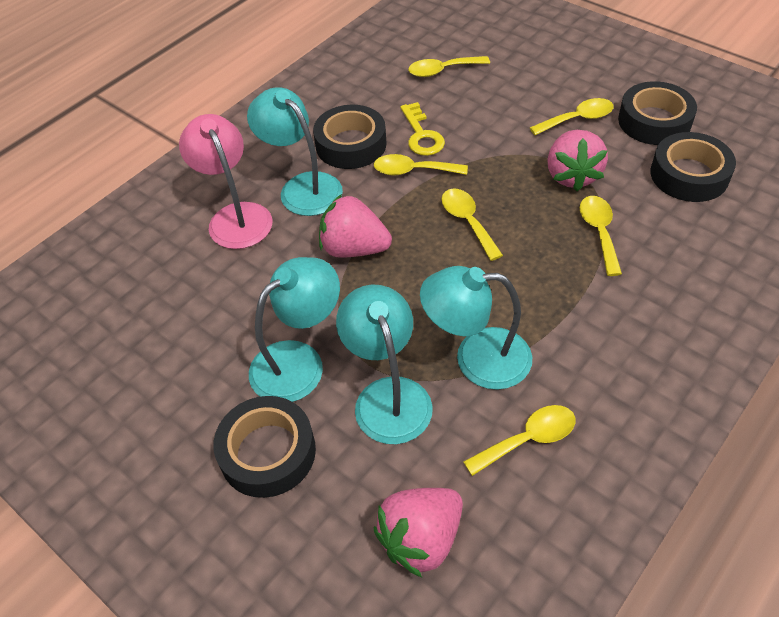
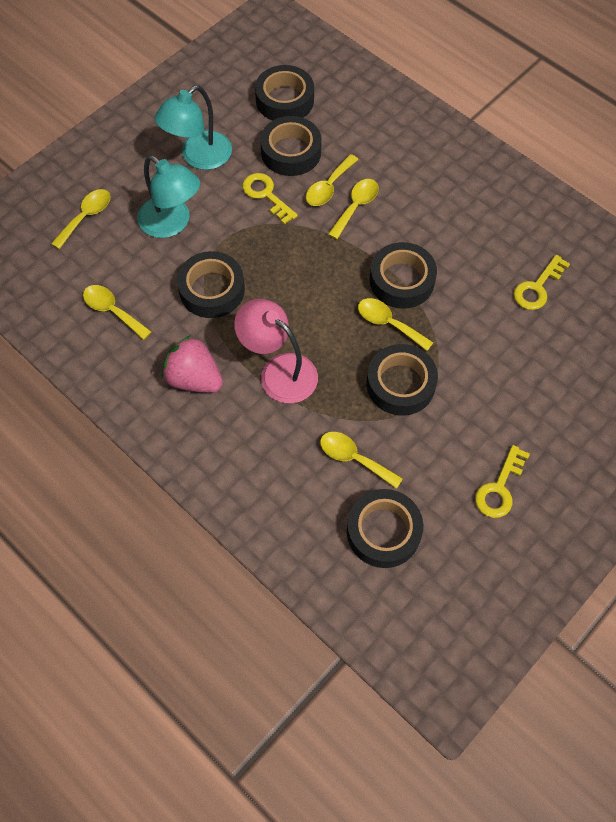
black tape: 4 -> 6
pink strawberry: 3 -> 1
turquoise lamp: 4 -> 2
yellow key: 1 -> 3

